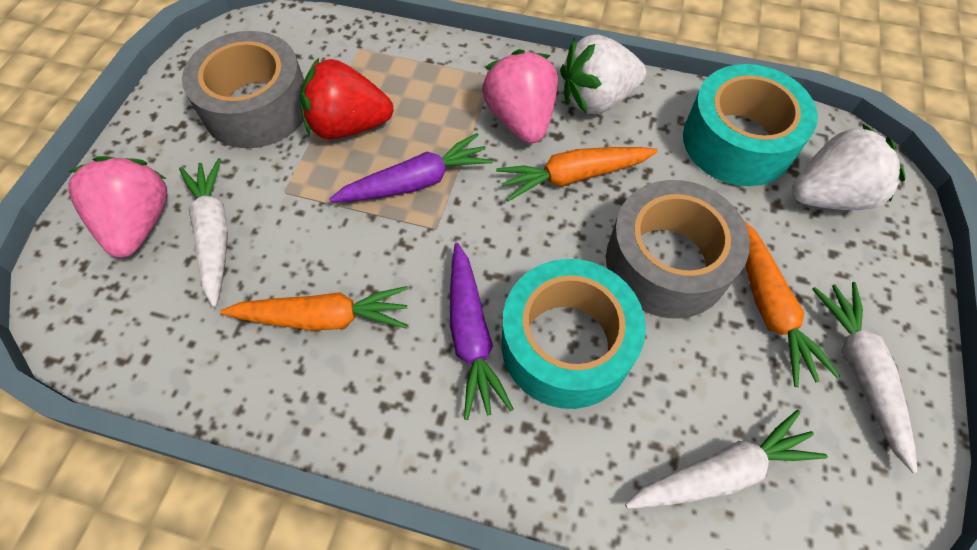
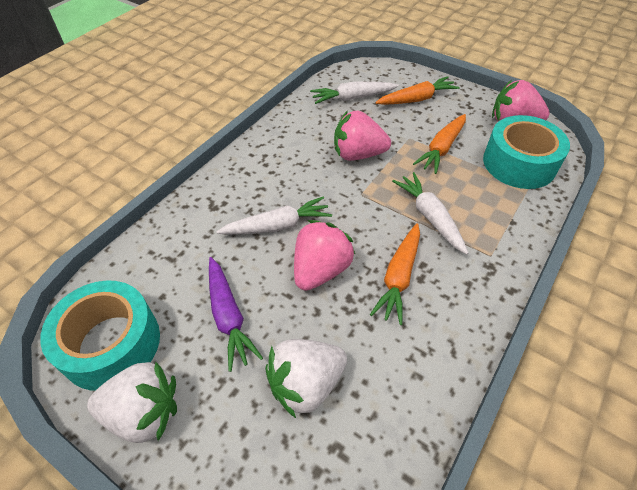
grey tape: 2 -> 0
pink strawberry: 2 -> 3
purple carrot: 2 -> 1
red strawberry: 1 -> 0

